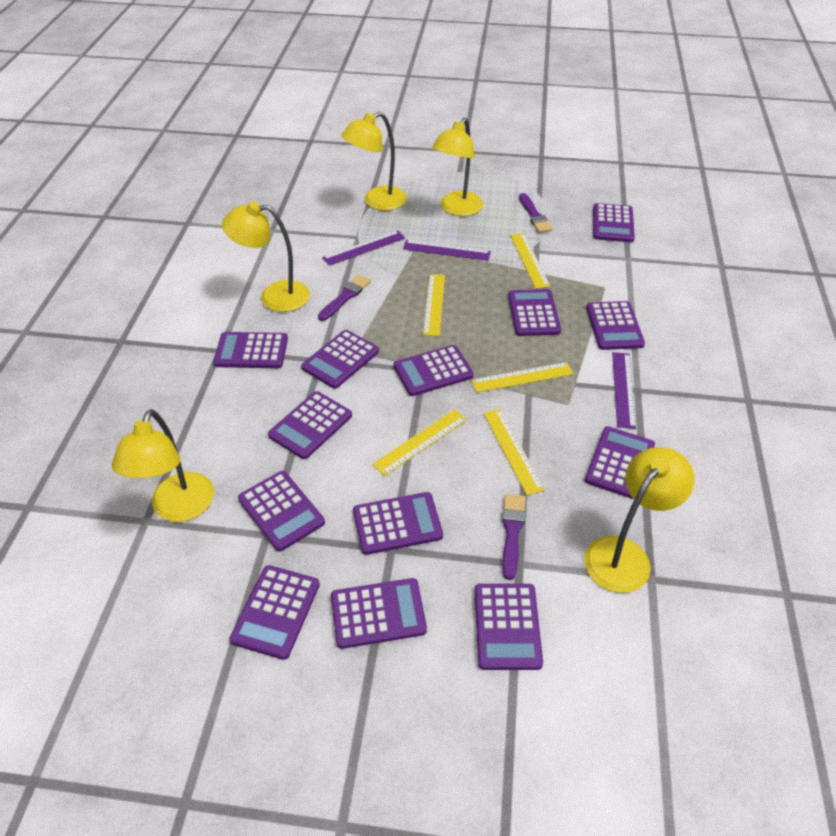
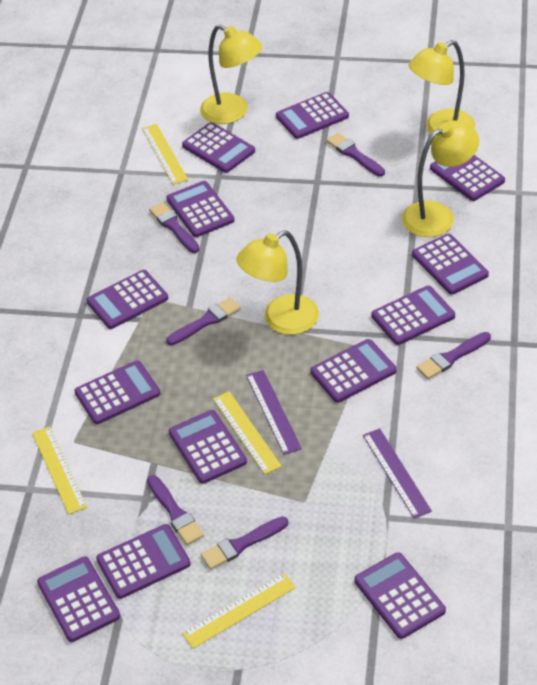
purple brush: 3 -> 6
purple ruler: 3 -> 2
yellow lamp: 5 -> 4
yellow ruler: 5 -> 4

